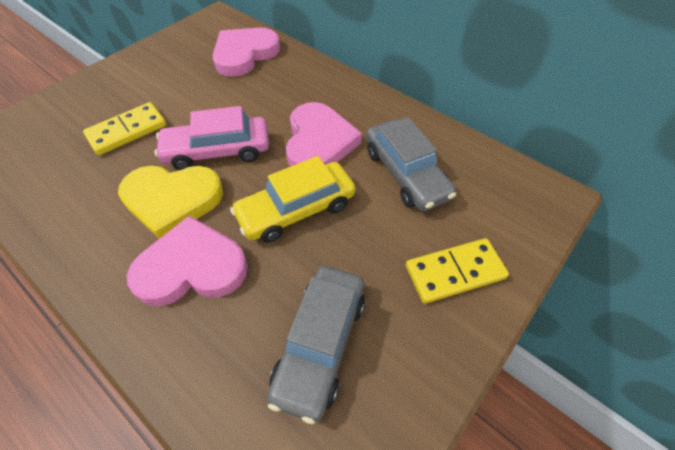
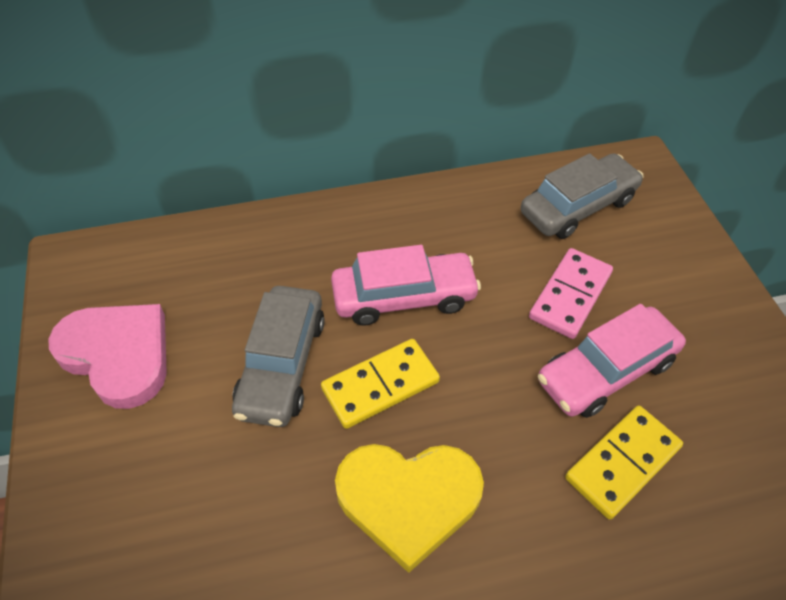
pink car: 1 -> 2
pink domino: 0 -> 1
pink heart: 3 -> 1
yellow car: 1 -> 0

